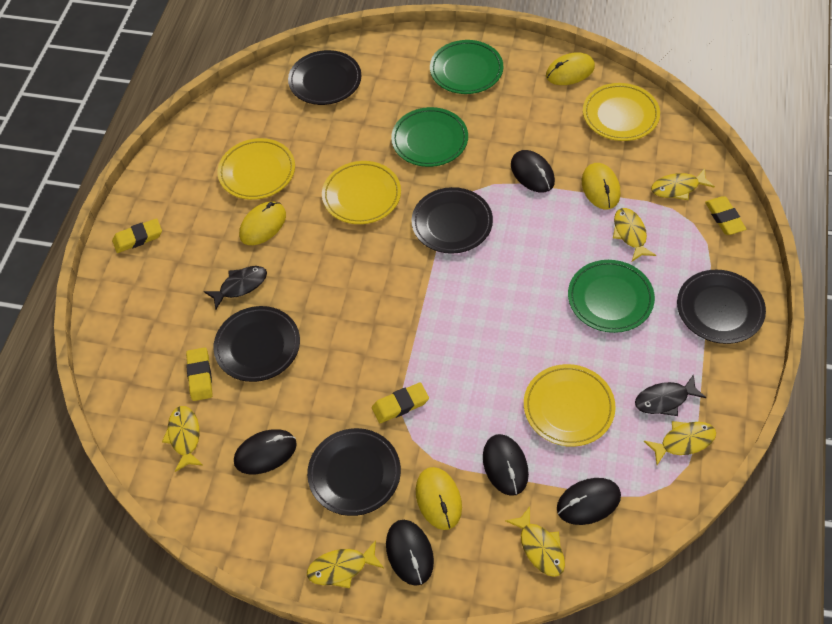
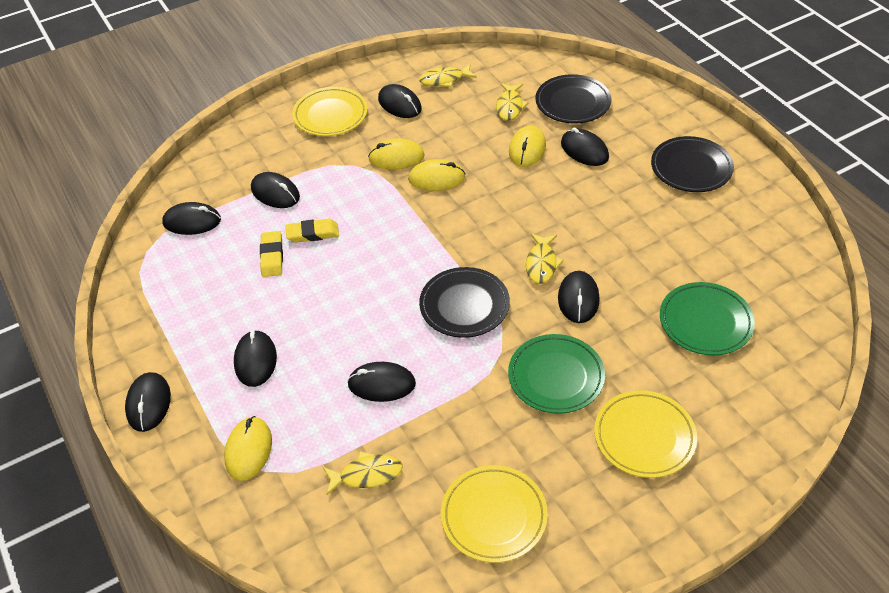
black fish: 2 -> 0
black mouse: 5 -> 8
black plate: 5 -> 3
green plate: 3 -> 2
yellow eraser: 4 -> 2
yellow fish: 6 -> 4
yellow plate: 4 -> 3

